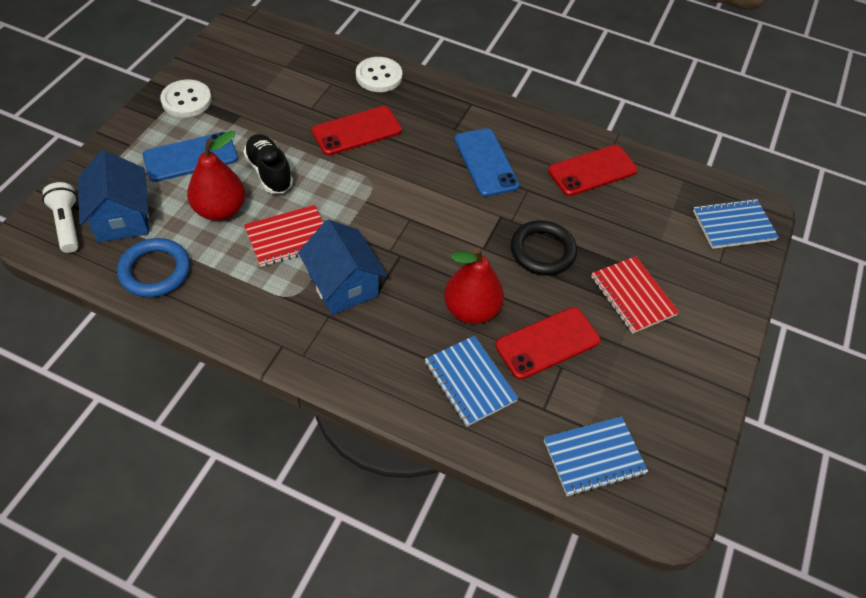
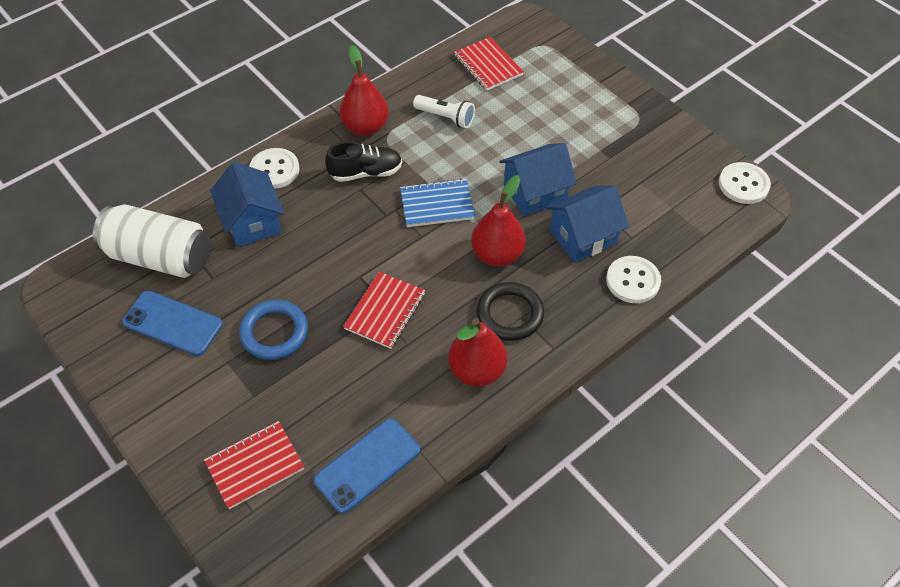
blue house: 2 -> 3
blue notebook: 3 -> 1
red notebook: 2 -> 3
red pear: 2 -> 3
red phone: 3 -> 0
white button: 2 -> 3
white can: 0 -> 1

